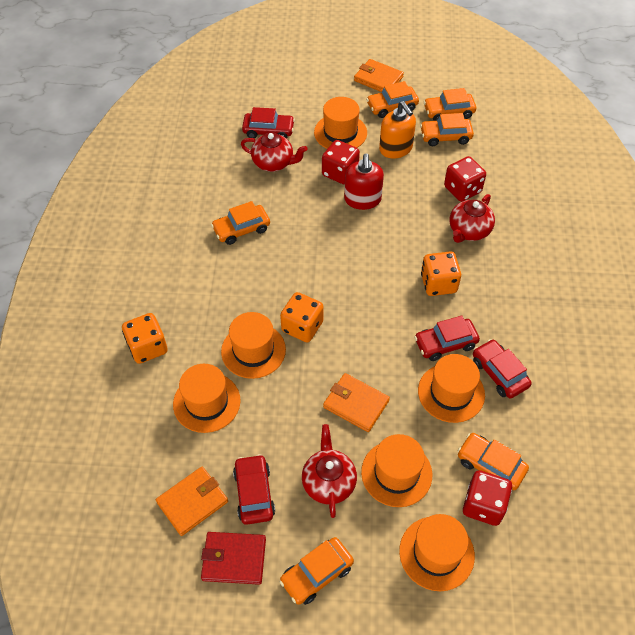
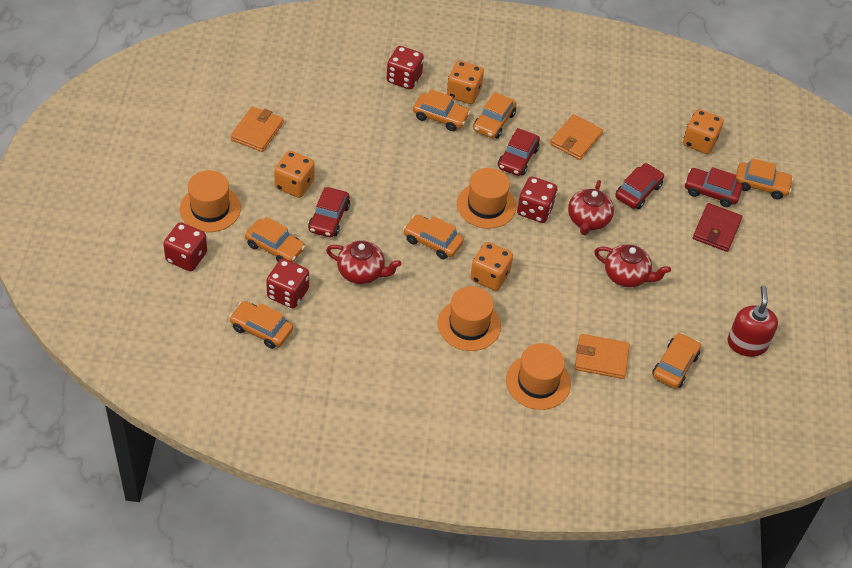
orange car: 6 -> 7
orange dice: 3 -> 4
orange hat: 6 -> 4
orange soap dispenser: 1 -> 0
red dice: 3 -> 4

